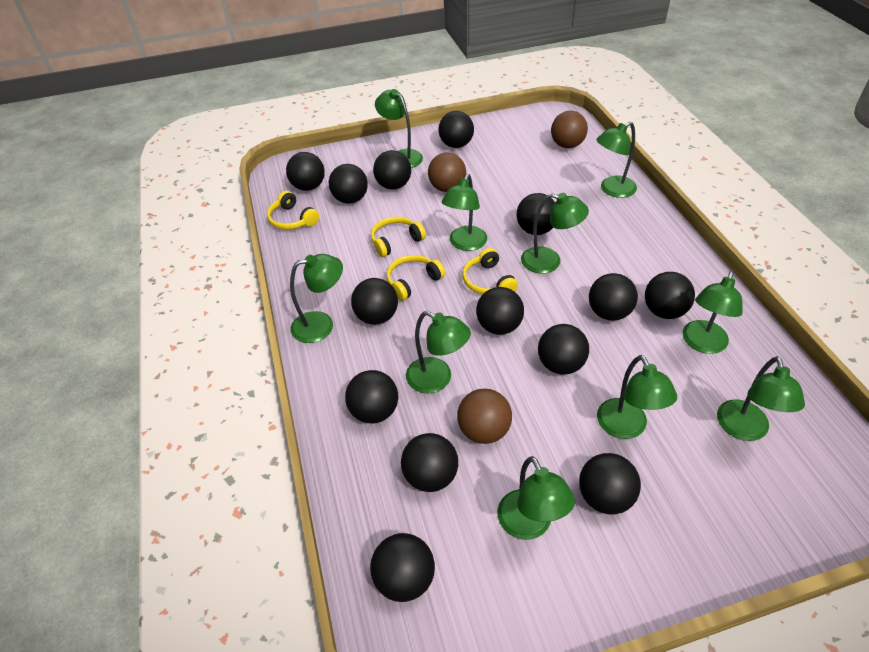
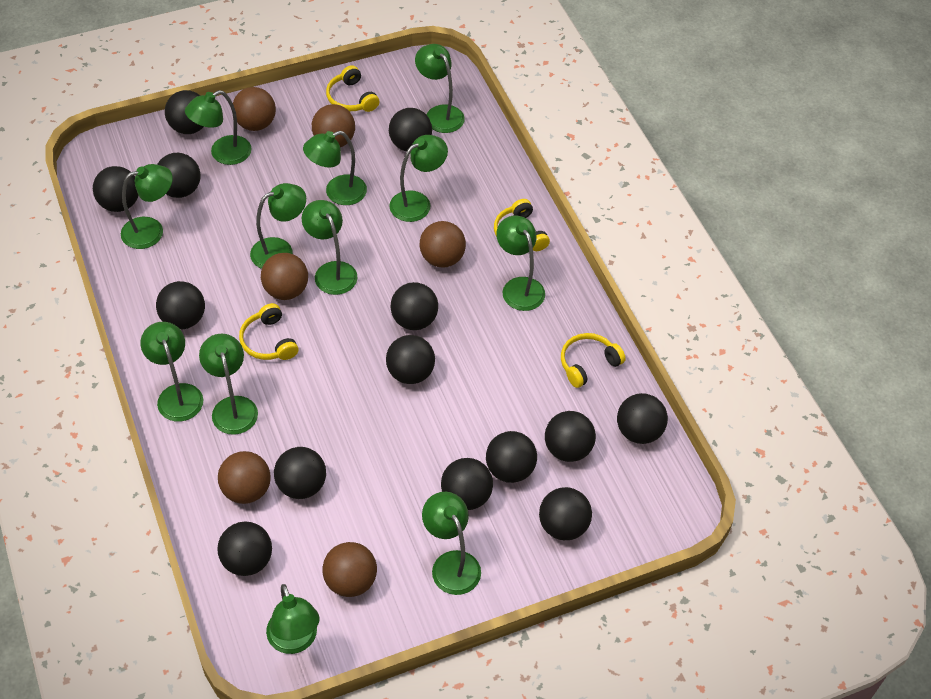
brown ball: 3 -> 6
green lamp: 10 -> 12

